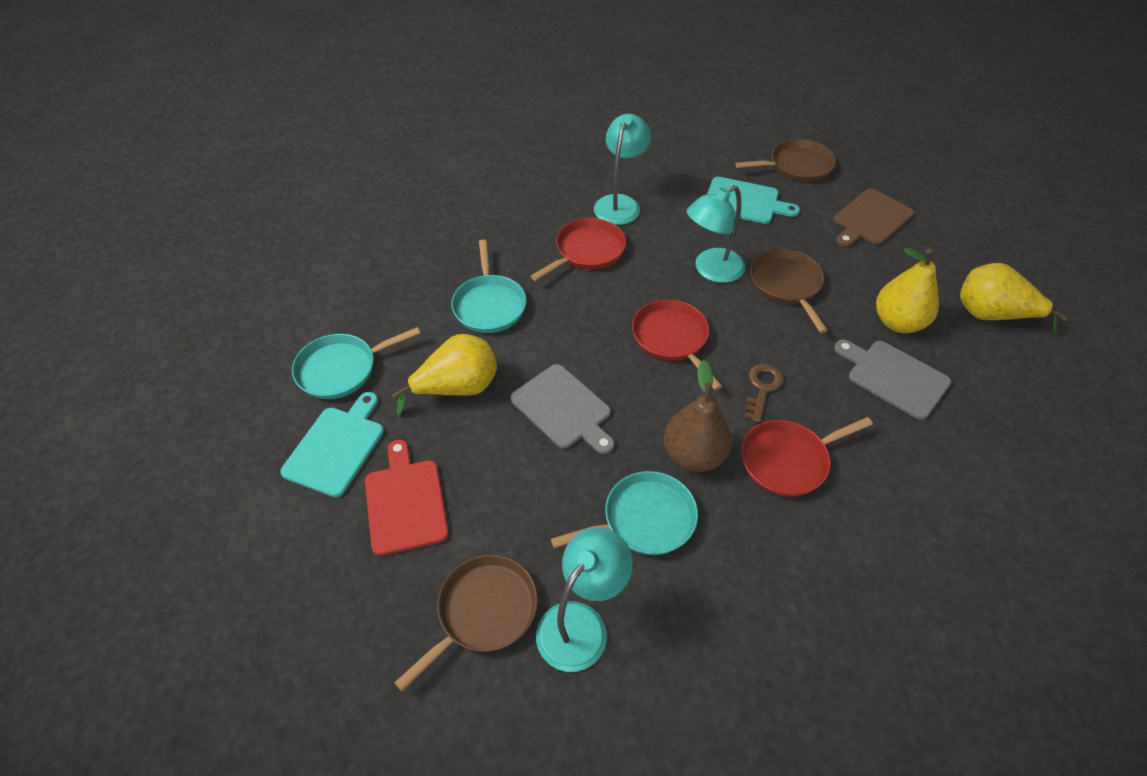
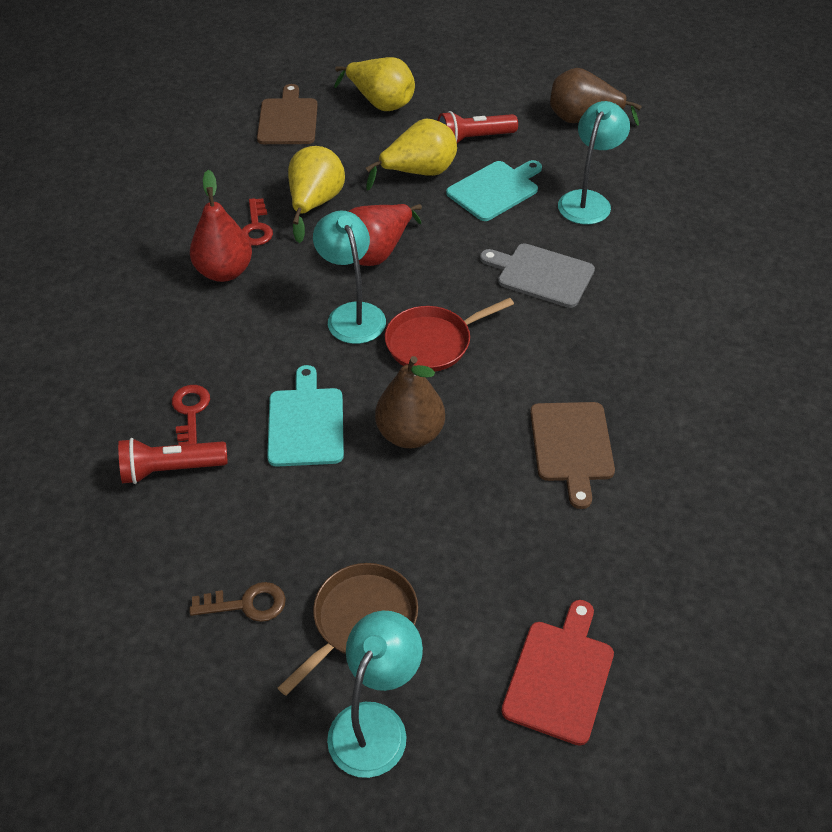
brown cutting board: 1 -> 2
brown pan: 3 -> 1
brown pear: 1 -> 2
grey cutting board: 2 -> 1
red flashlight: 0 -> 2
red key: 0 -> 2
red pan: 3 -> 1
red pear: 0 -> 2
turquoise pan: 3 -> 0

